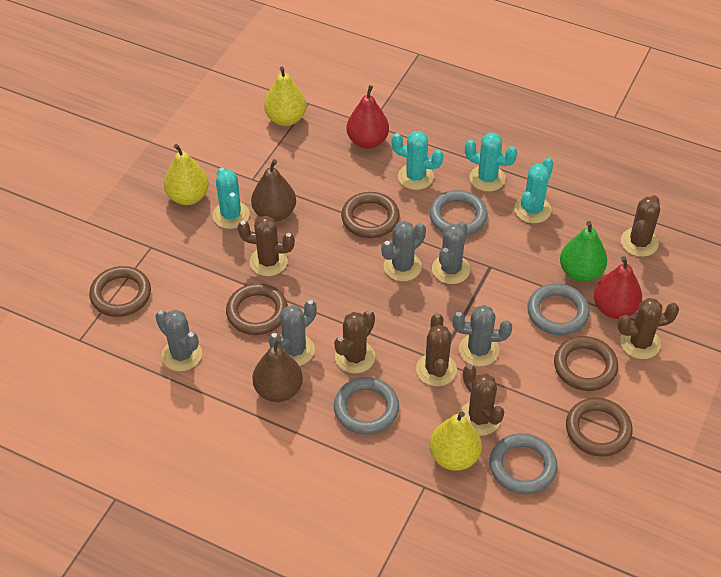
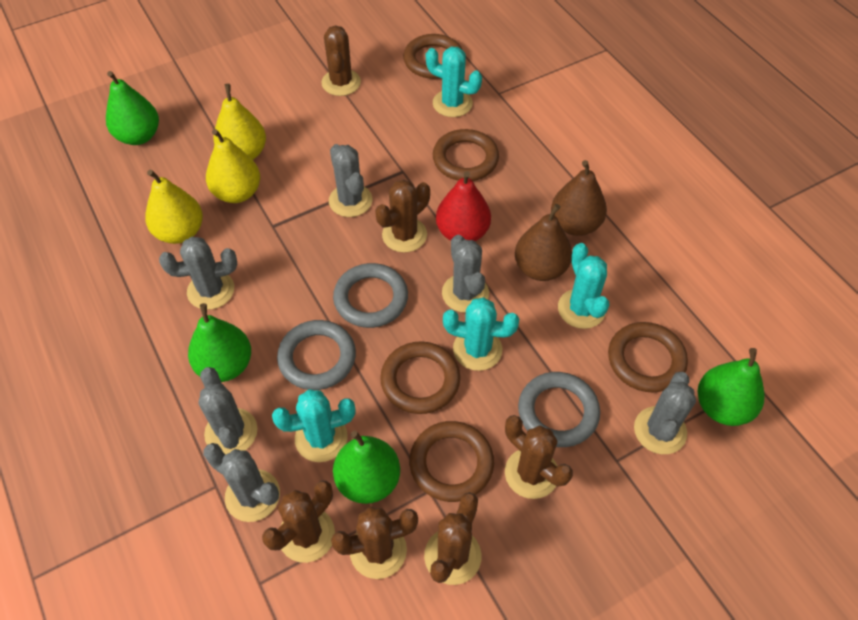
green pear: 1 -> 4
grey cactus: 5 -> 6
grey ring: 4 -> 3
red pear: 2 -> 1

